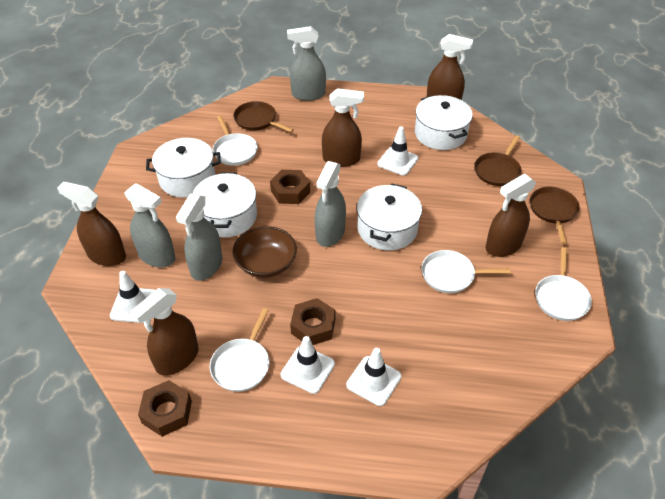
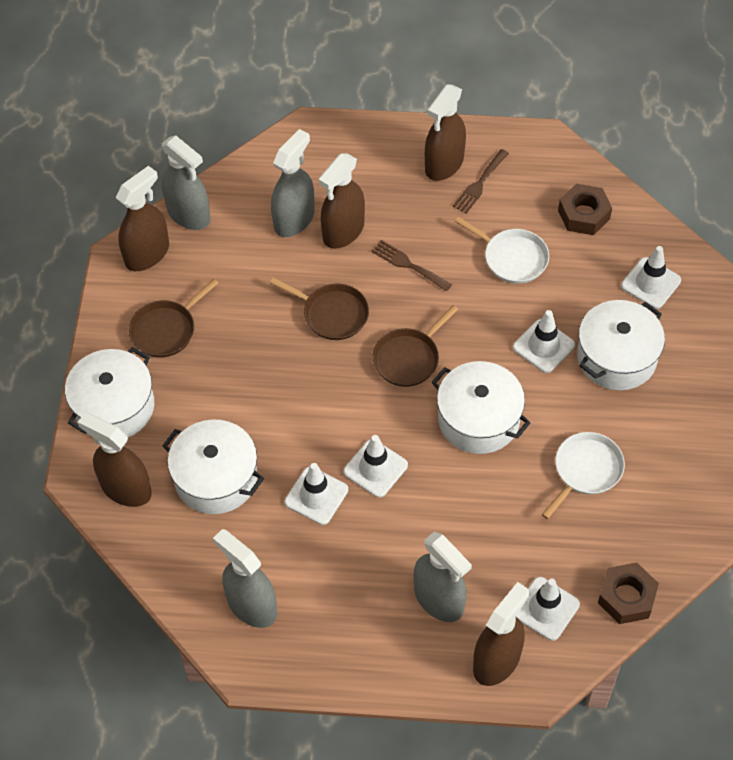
brown bowl: 1 -> 0
brown fork: 0 -> 2
brown nut: 3 -> 2
white pan: 4 -> 2
white traffic cone: 4 -> 5

